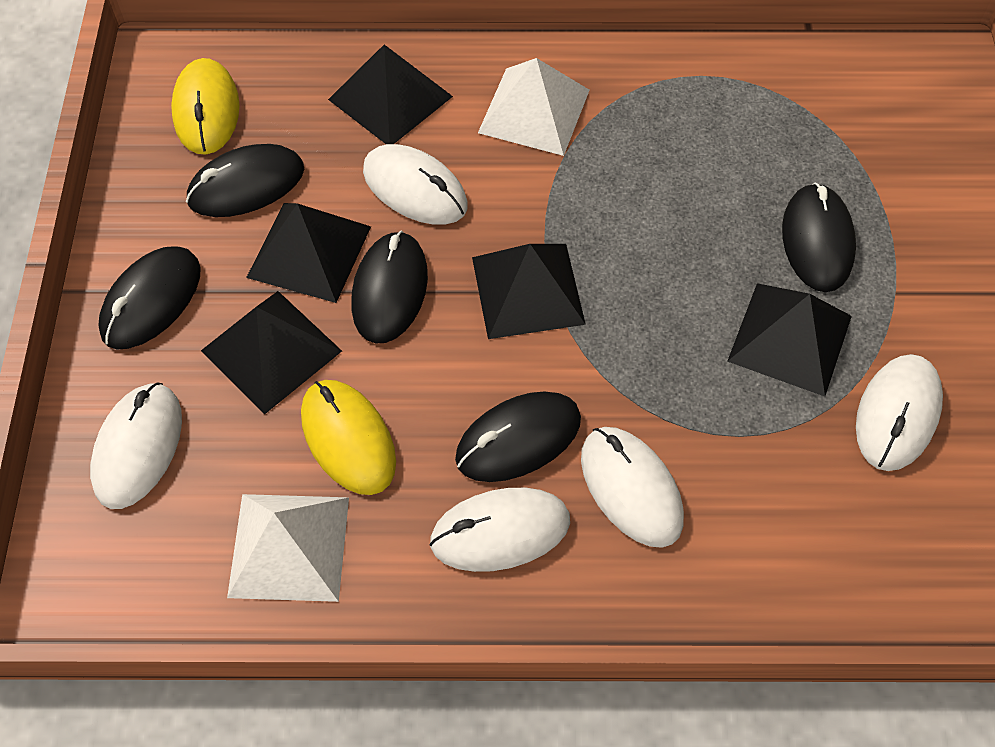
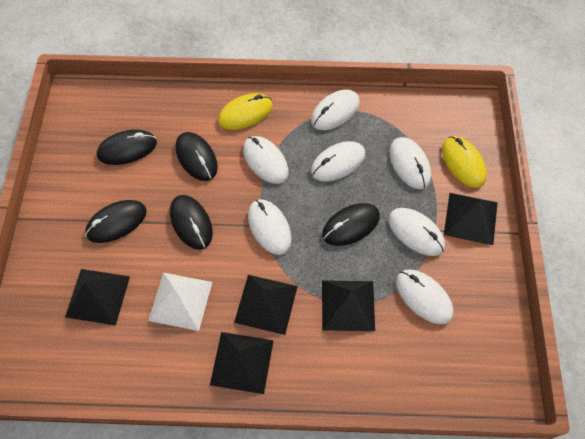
white mouse: 5 -> 7
white pyramid: 2 -> 1

